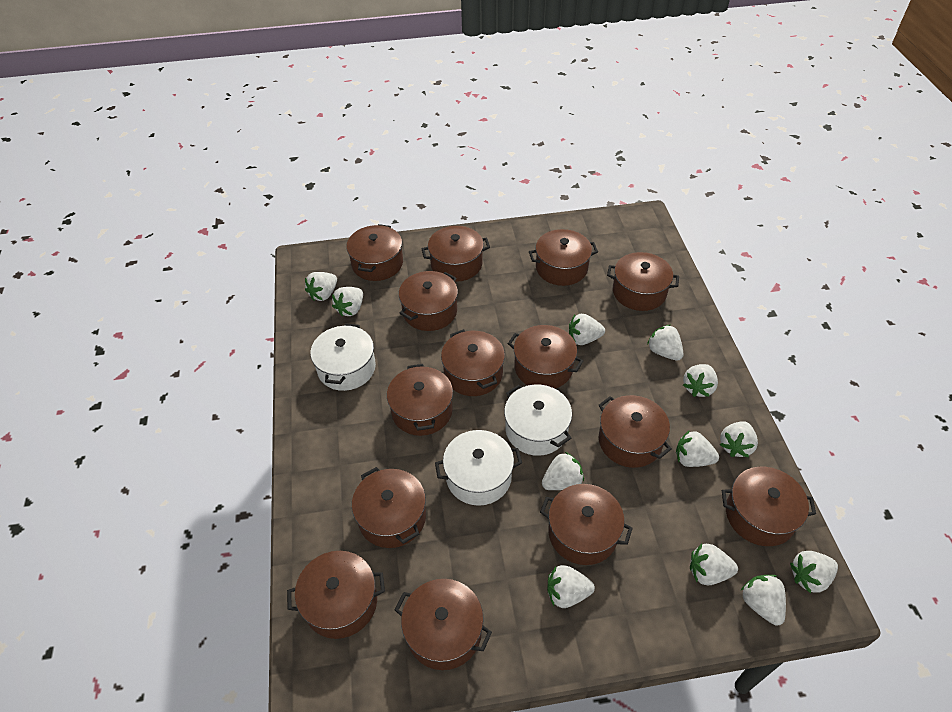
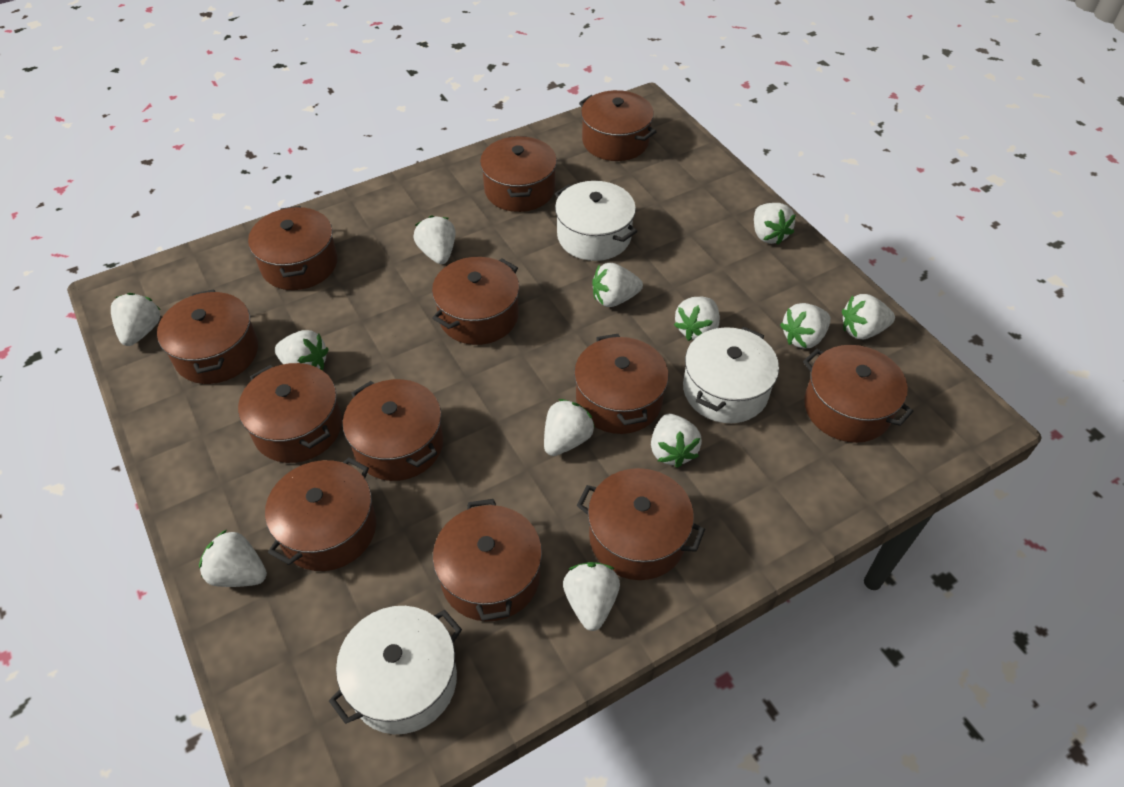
brown pot: 14 -> 12

